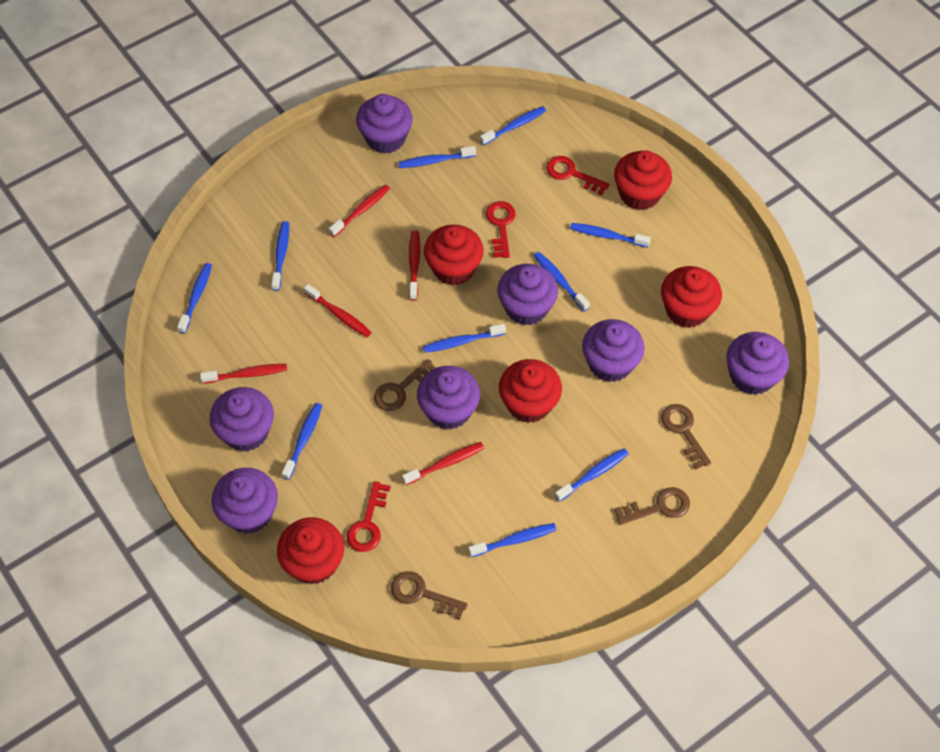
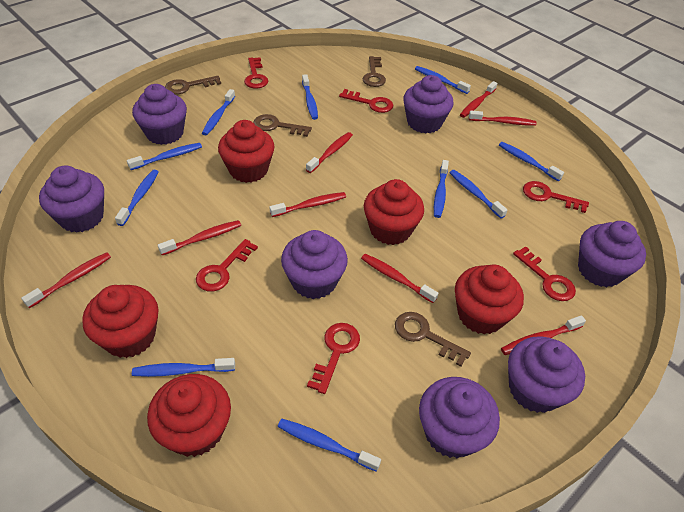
red key: 3 -> 6
red toothbrush: 5 -> 8

